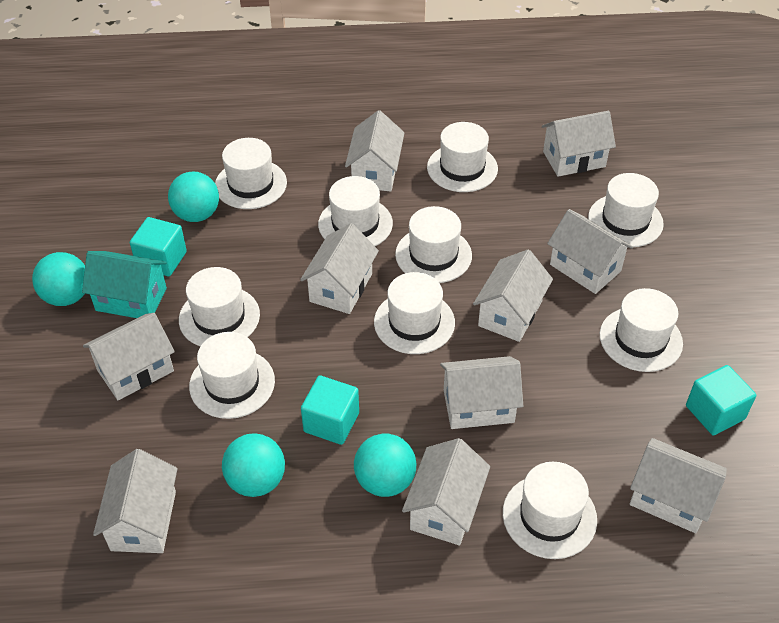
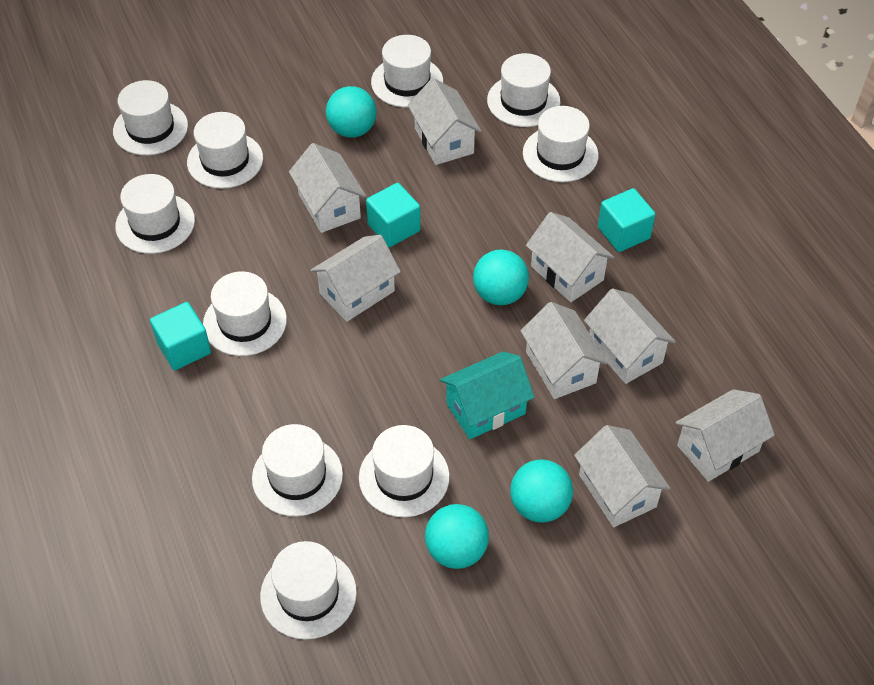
white house: 10 -> 8

